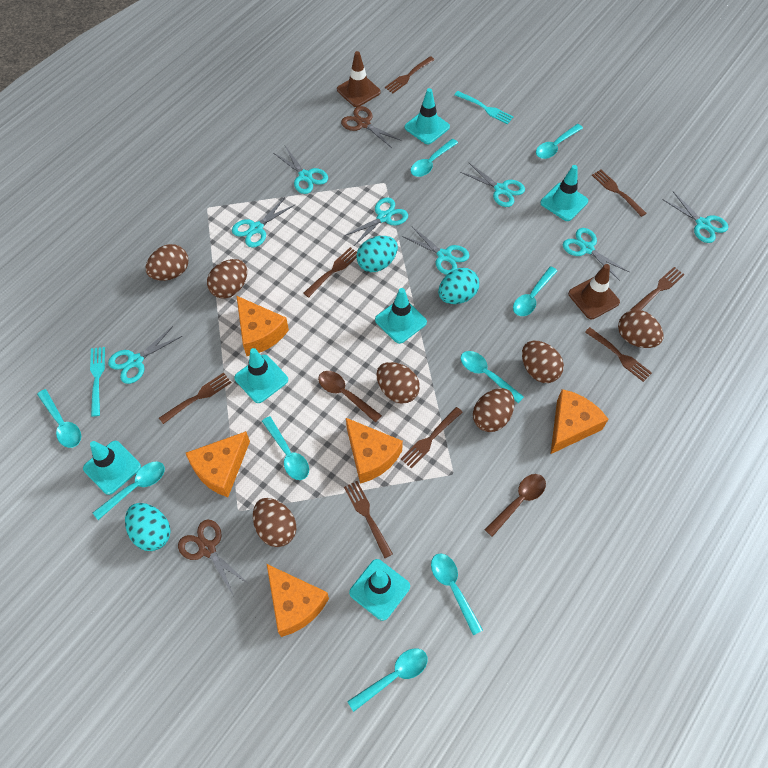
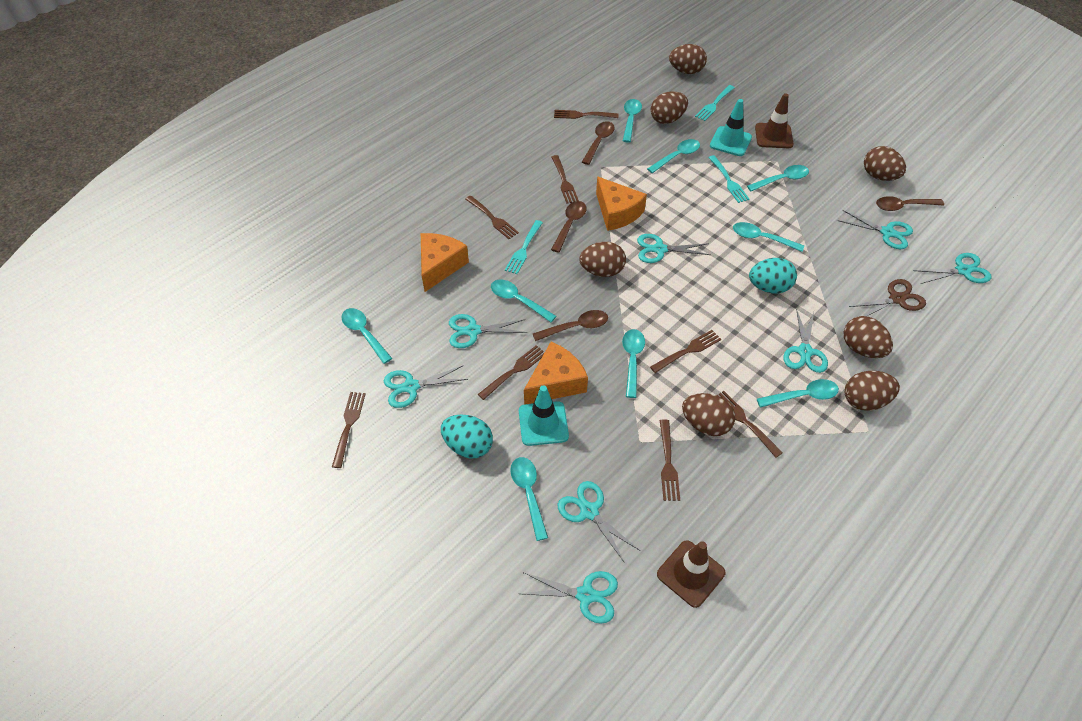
brown scissors: 2 -> 1
brown spoon: 2 -> 4
orange cheese: 5 -> 3
turquoise egg: 3 -> 2
turquoise fork: 2 -> 3
turquoise traffic cone: 6 -> 2

